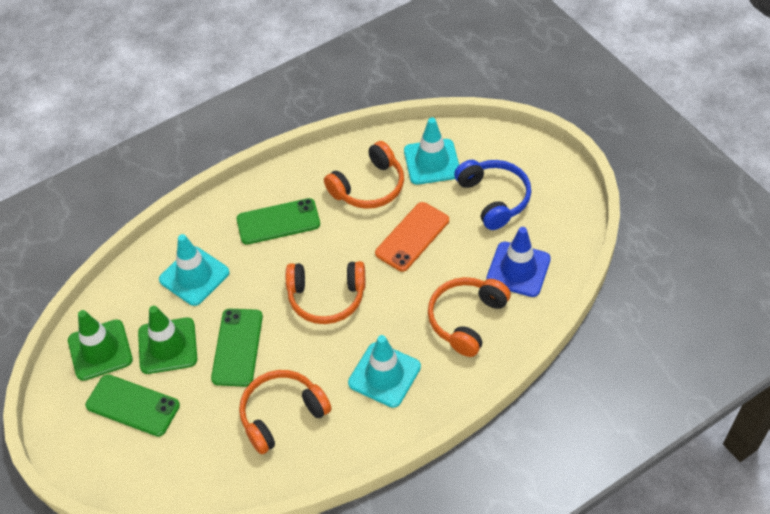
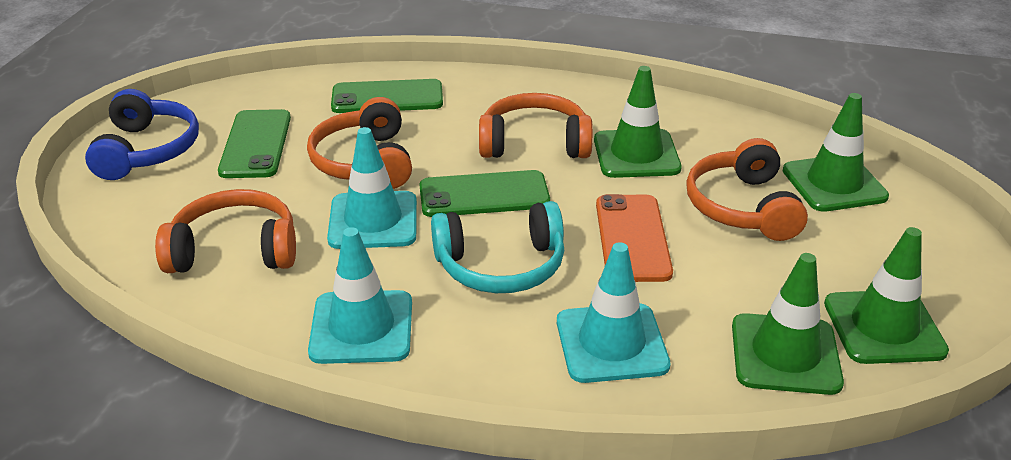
blue traffic cone: 1 -> 0
green traffic cone: 2 -> 4
turquoise headphones: 0 -> 1

